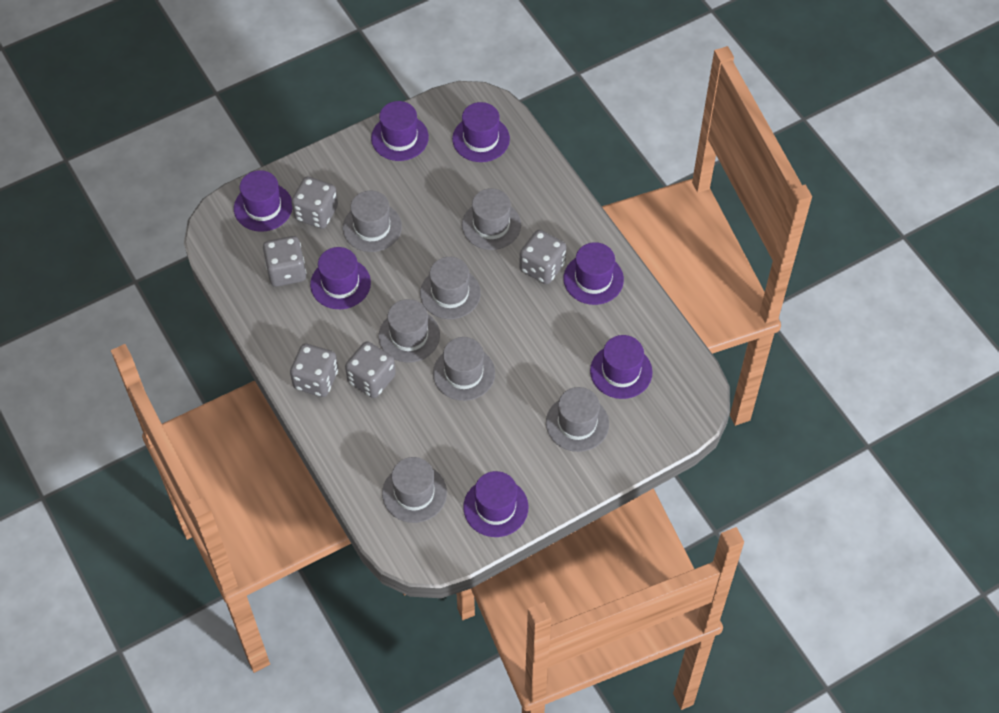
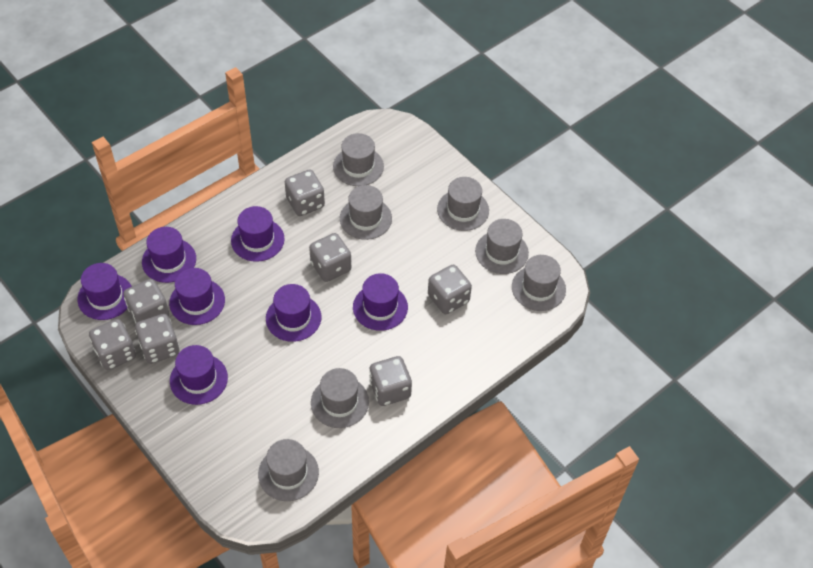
grey dice: 5 -> 7

